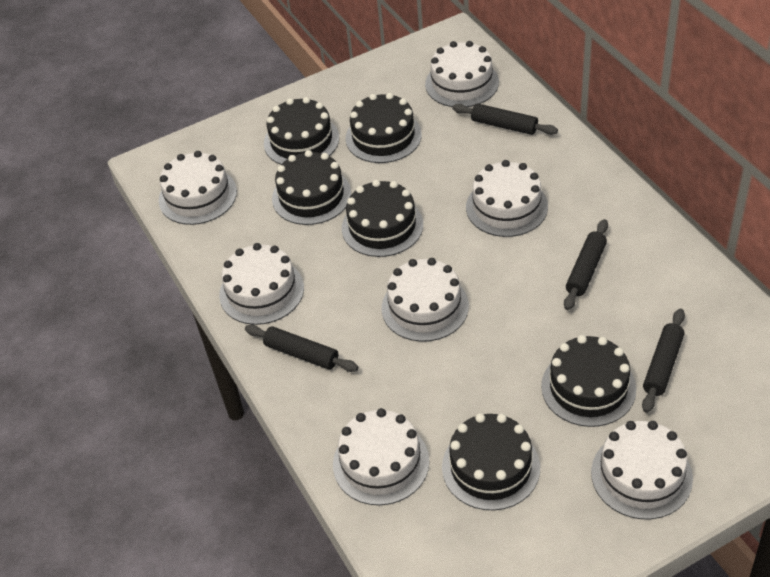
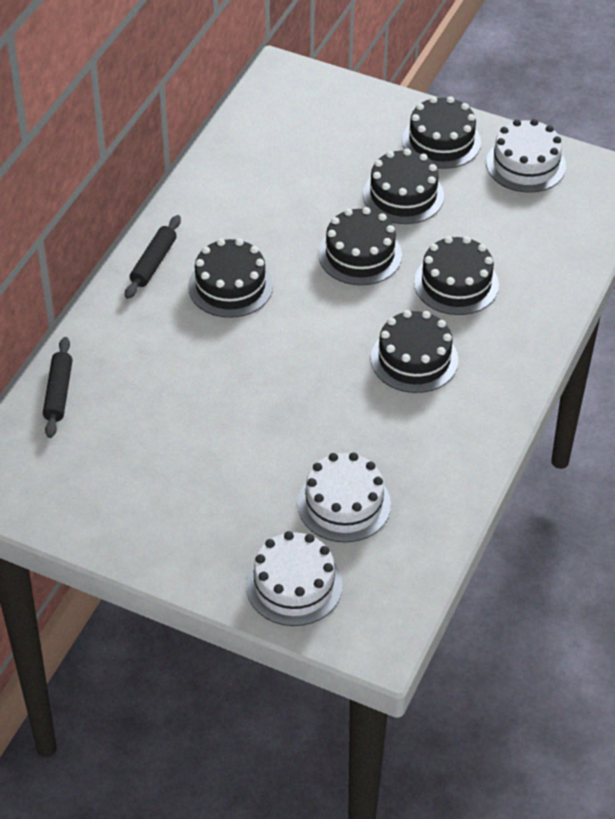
black rolling pin: 4 -> 2
white cake: 7 -> 3

